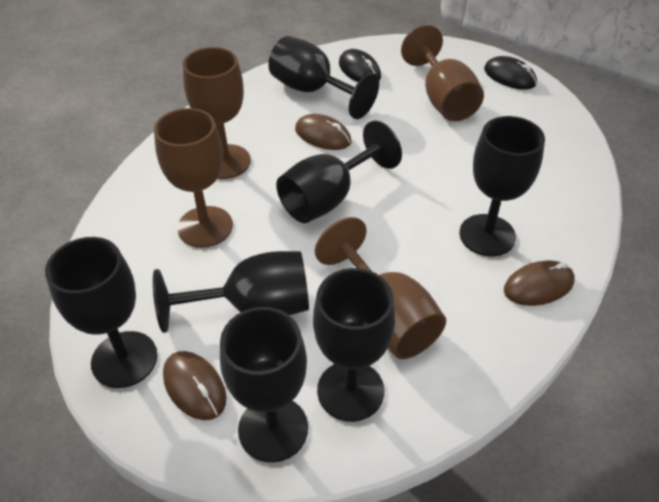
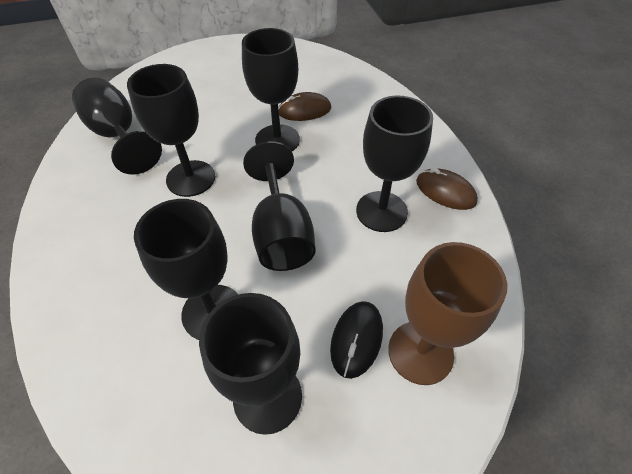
black mouse: 2 -> 1
brown goblet: 4 -> 1
brown mouse: 3 -> 2

